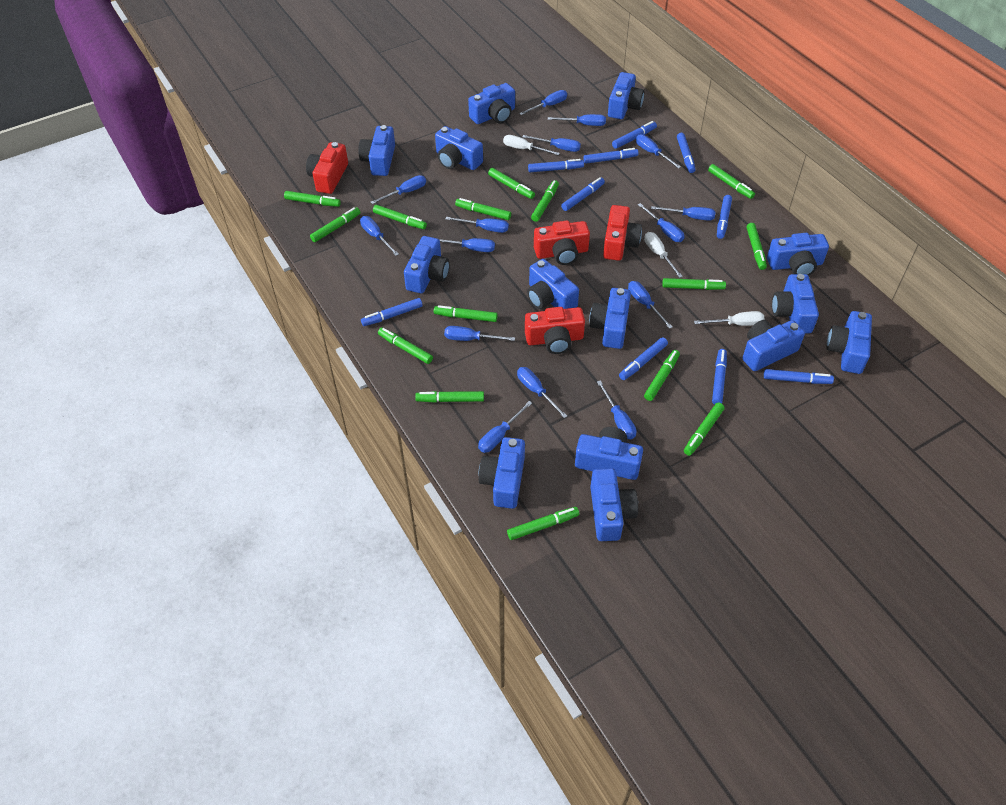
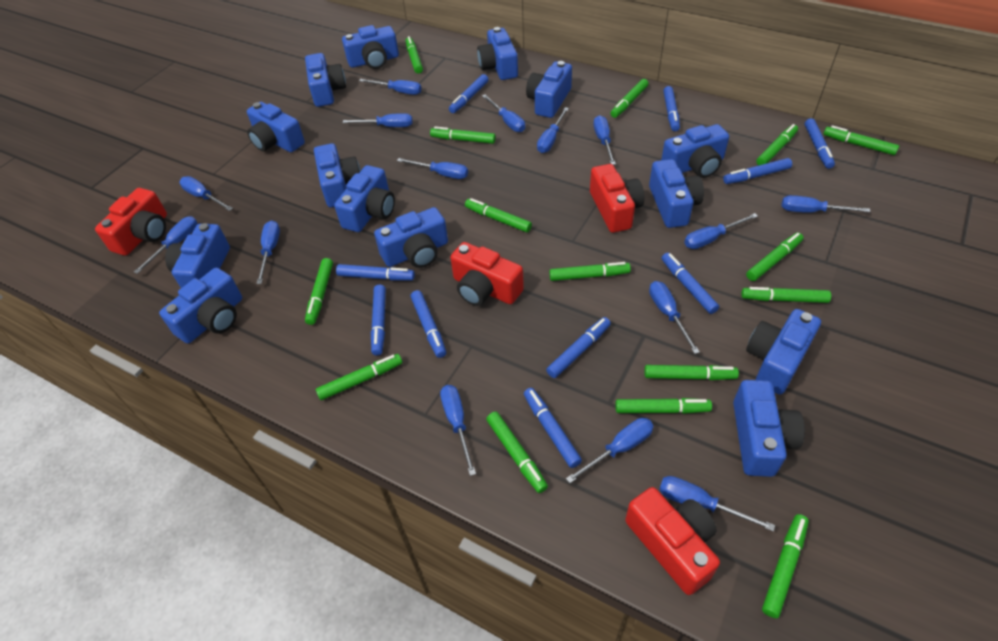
white screwdriver: 3 -> 0

